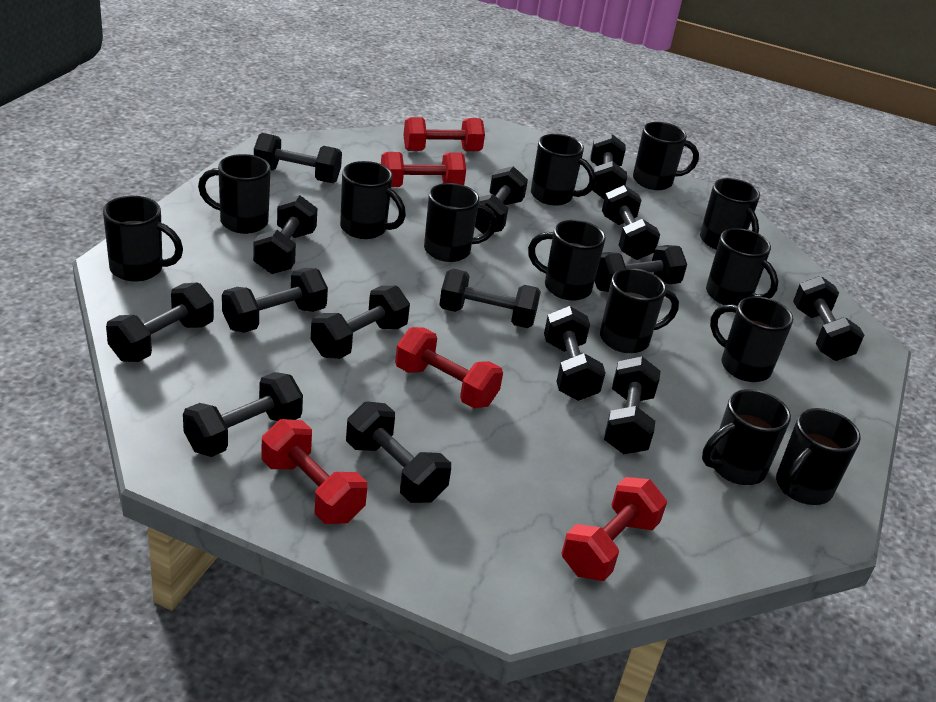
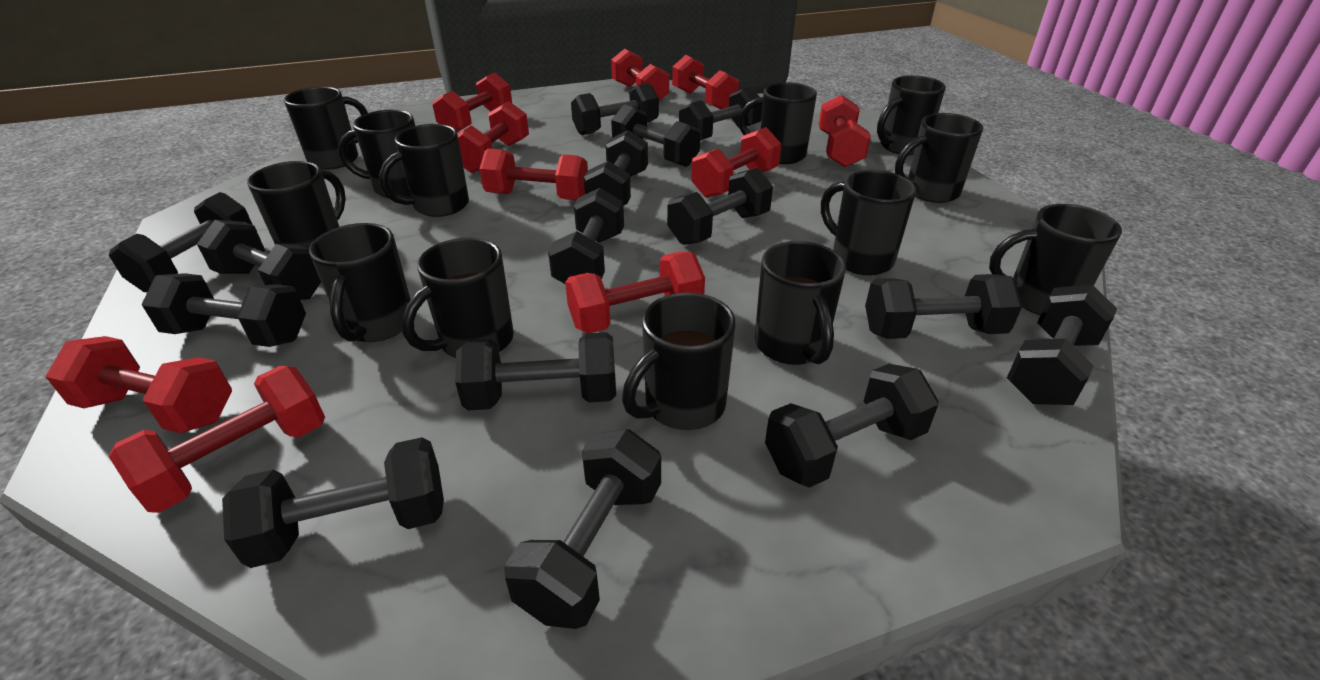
red dumbbell: 5 -> 10

